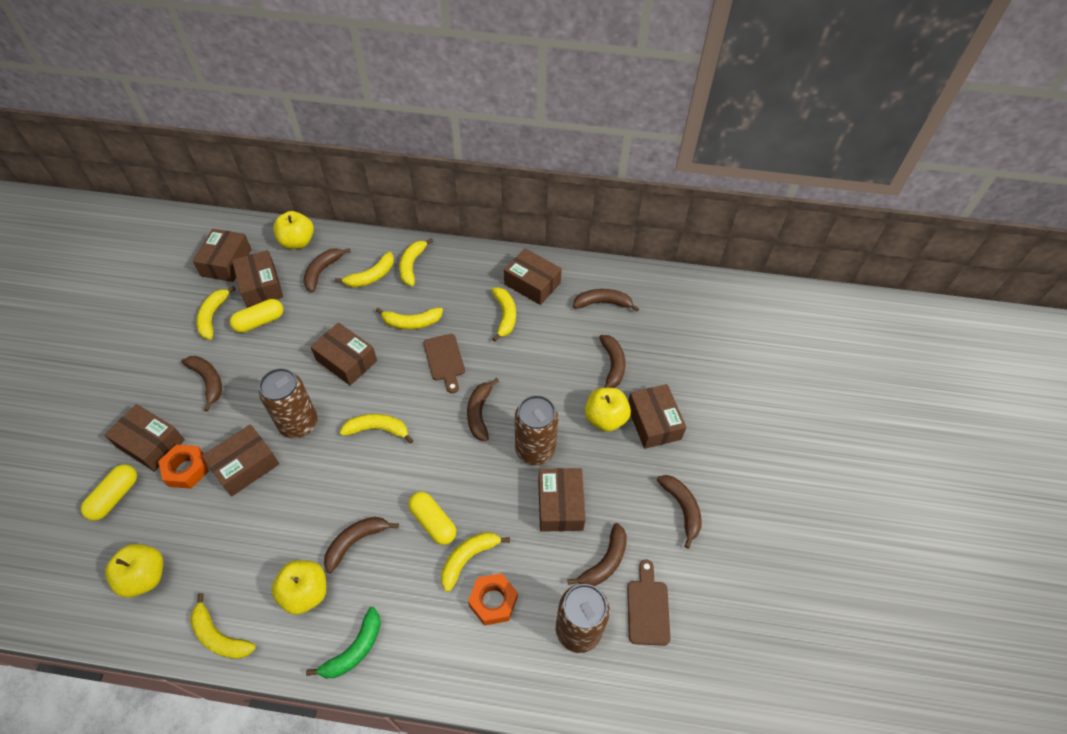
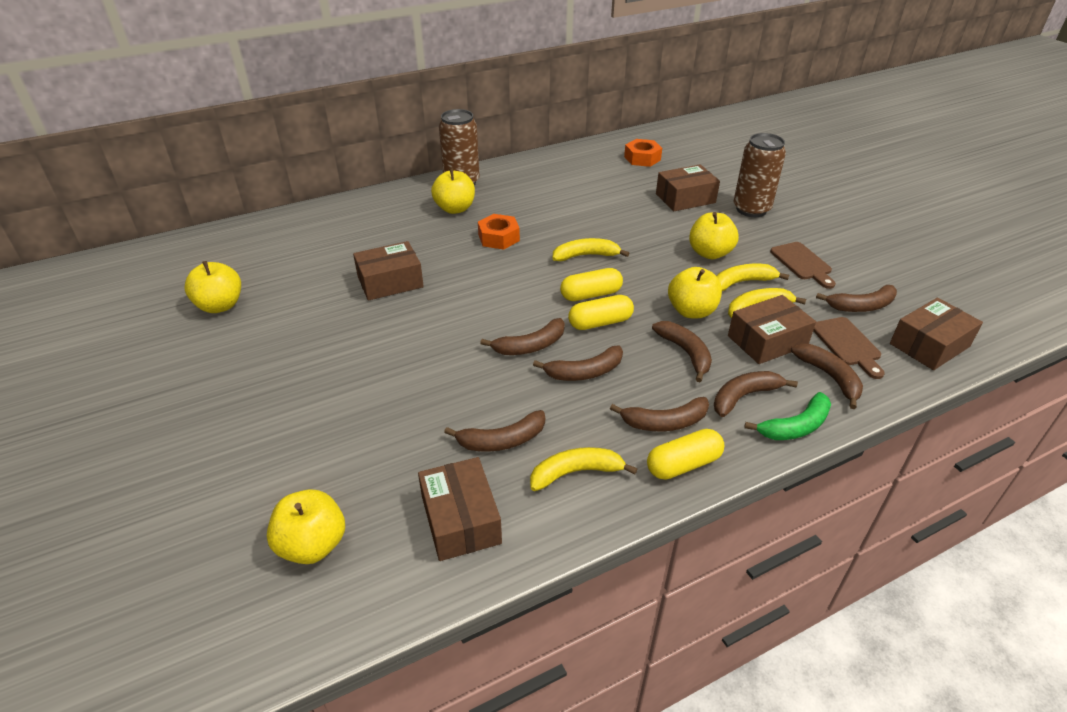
brown box: 8 -> 5
brown can: 3 -> 2
yellow apple: 4 -> 5
yellow banana: 8 -> 4

